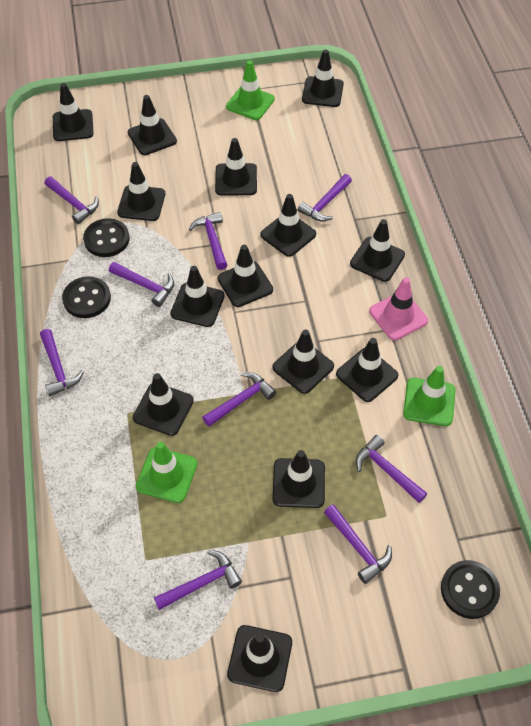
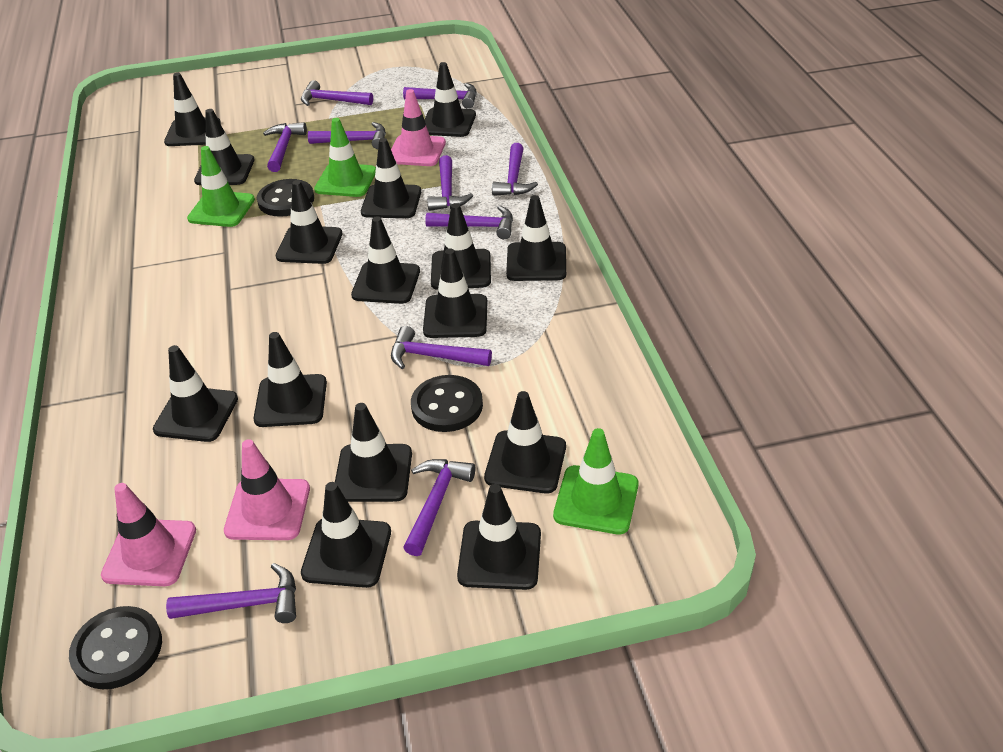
black traffic cone: 14 -> 15
pink traffic cone: 1 -> 3
purple hammer: 9 -> 10

